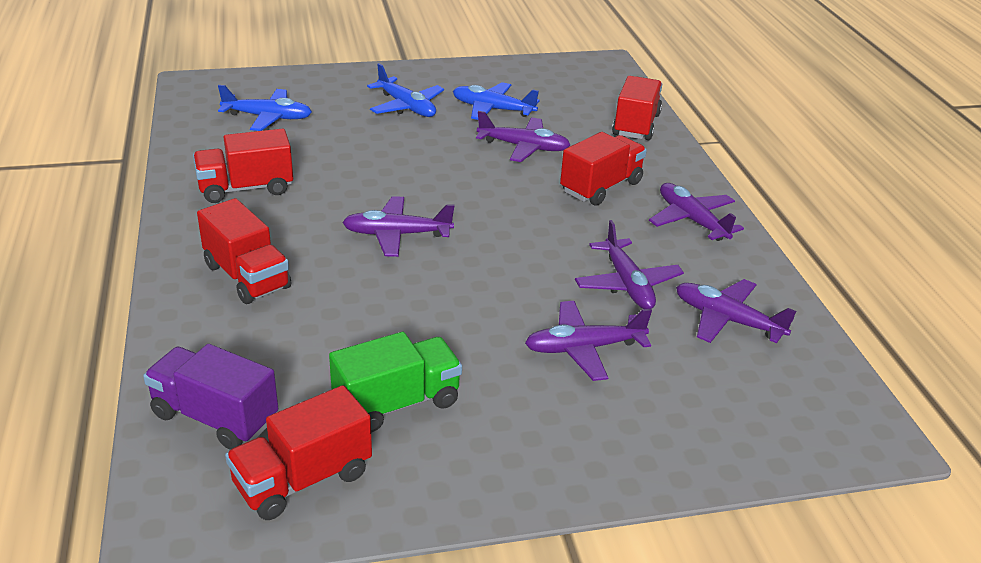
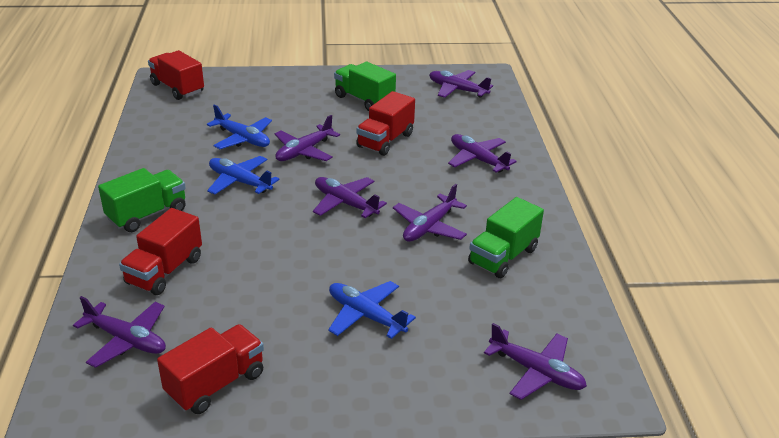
green truck: 1 -> 3
purple plane: 6 -> 7
purple truck: 1 -> 0
red truck: 5 -> 4

